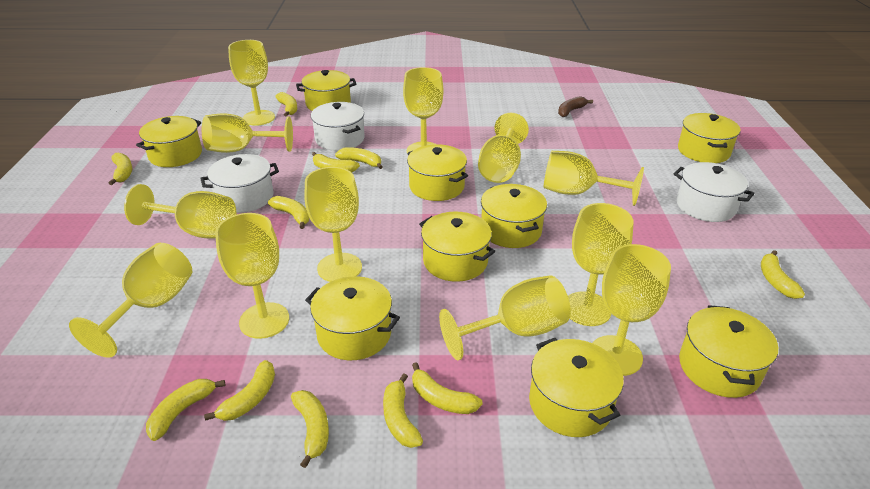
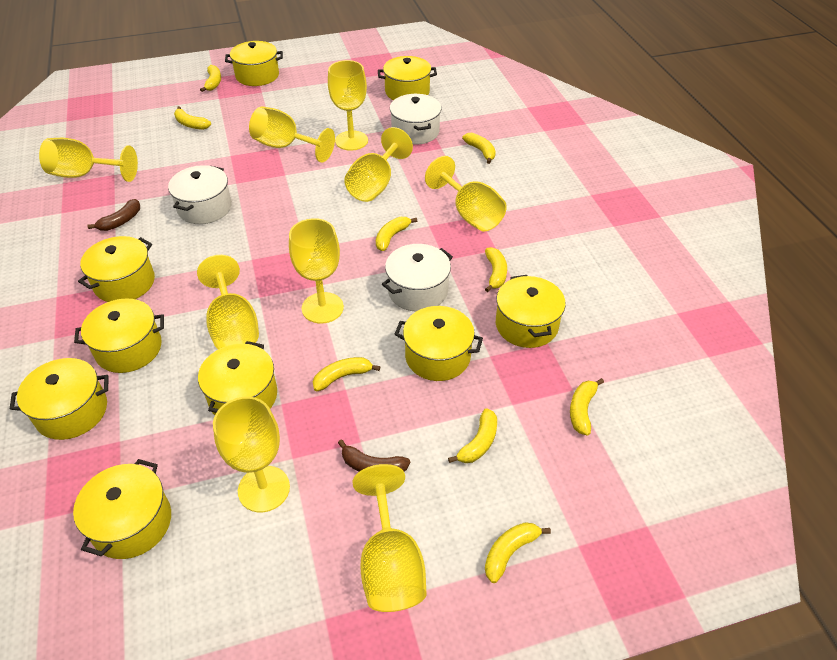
brown banana: 1 -> 2
yellow banana: 11 -> 9
yellow goblet: 12 -> 9

